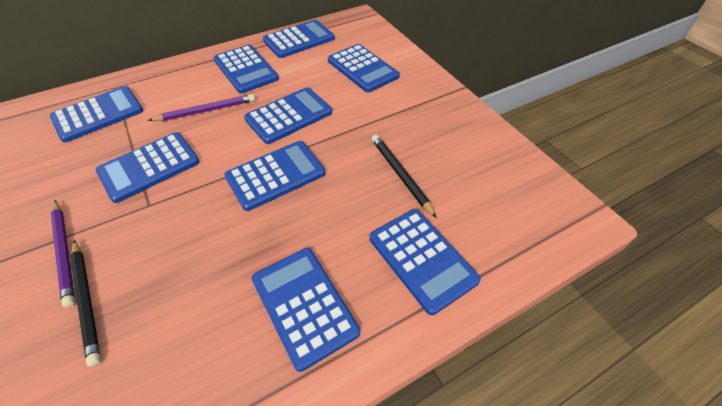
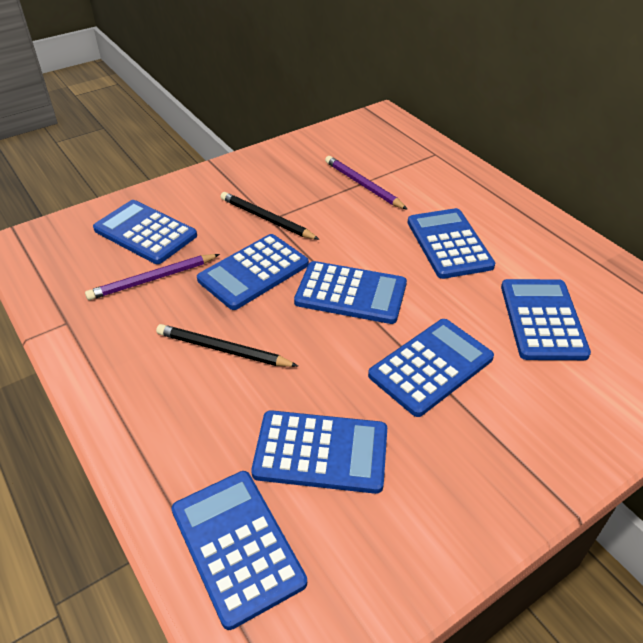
blue calculator: 9 -> 8

